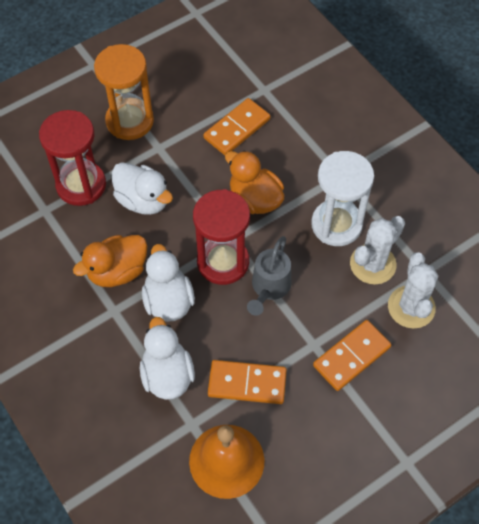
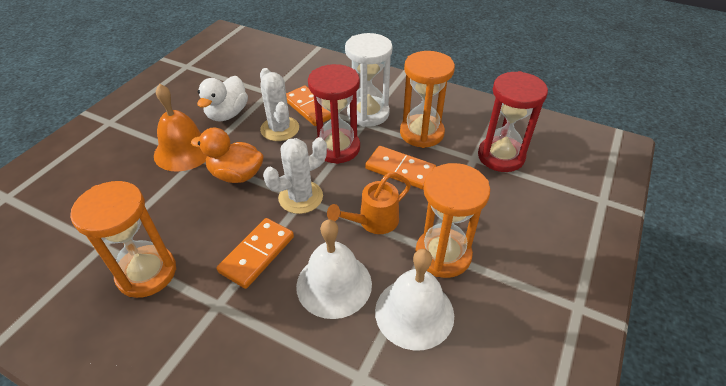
grey watering can: 1 -> 0
orange duck: 2 -> 1
orange hourglass: 1 -> 3
orange watering can: 0 -> 1
white bell: 0 -> 2
white duck: 3 -> 1

